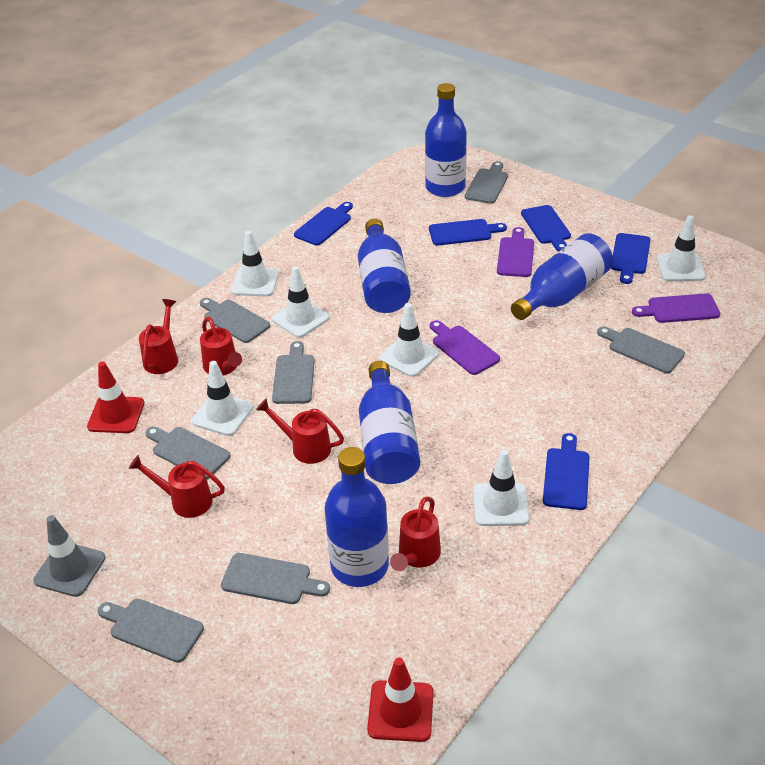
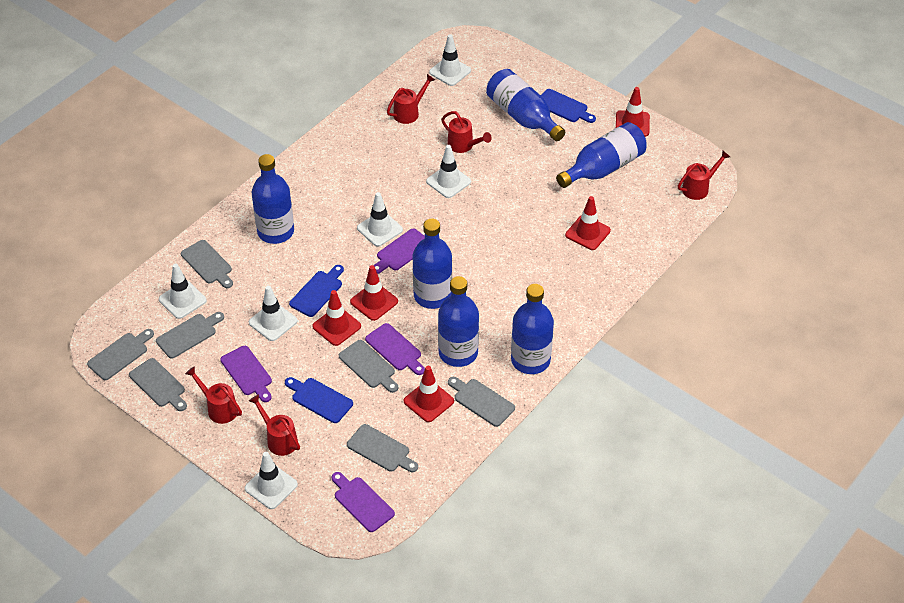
blue bottle: 5 -> 6
blue cutting board: 5 -> 3
grey traffic cone: 1 -> 0
purple cutting board: 3 -> 4
red traffic cone: 2 -> 5

